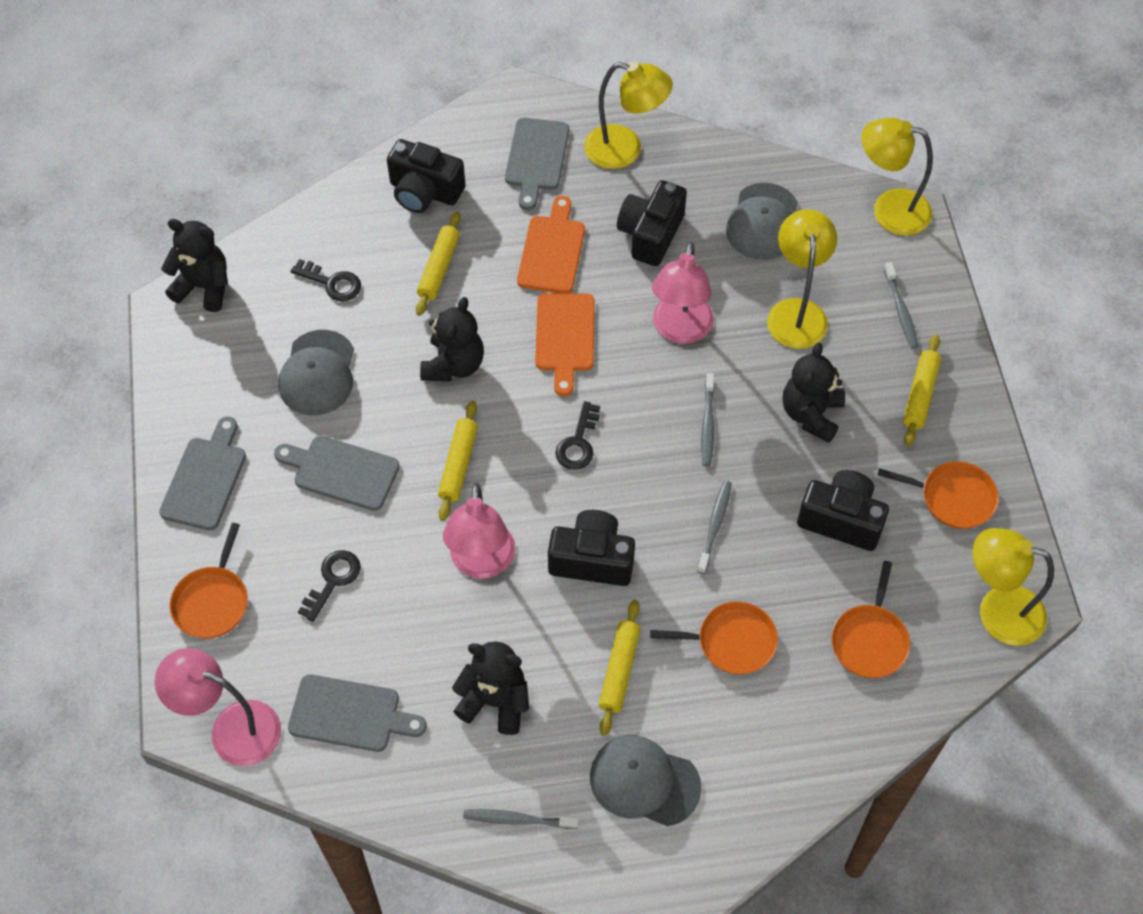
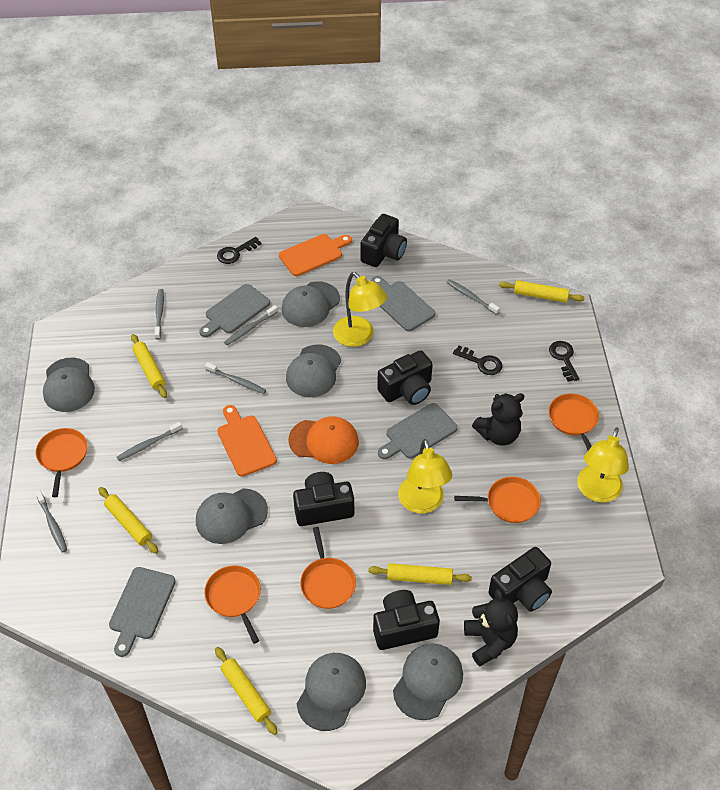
black camera: 4 -> 5
black teddy bear: 4 -> 2
grey cap: 3 -> 6
grey toothbrush: 4 -> 6
orange cap: 0 -> 1
orange pan: 4 -> 5
pink lamp: 3 -> 0
yellow lamp: 4 -> 3
yellow rolling pin: 4 -> 5

